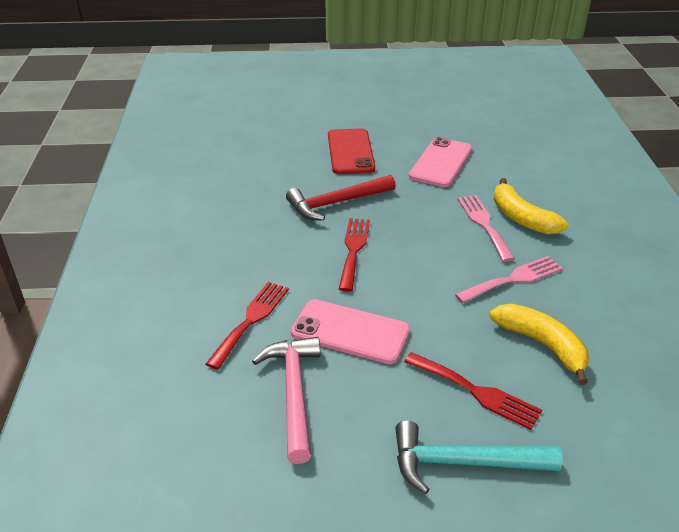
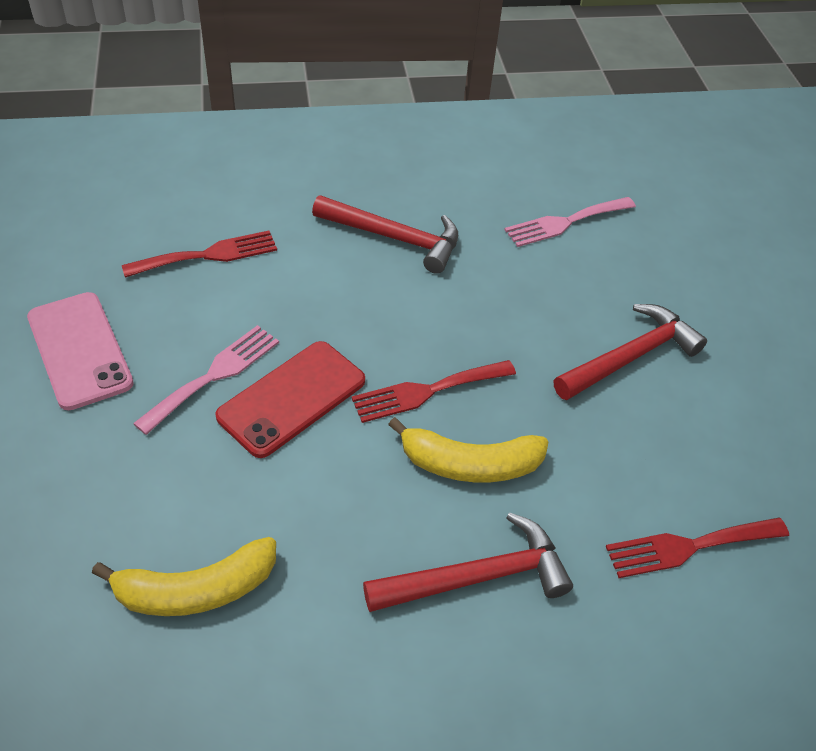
pink hammer: 1 -> 0
pink phone: 2 -> 1
red hammer: 1 -> 3
turquoise hammer: 1 -> 0

